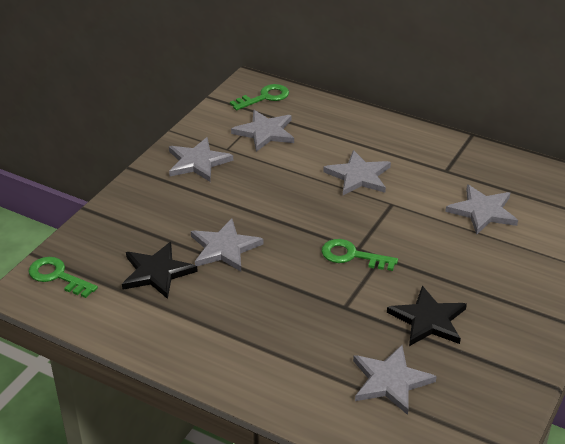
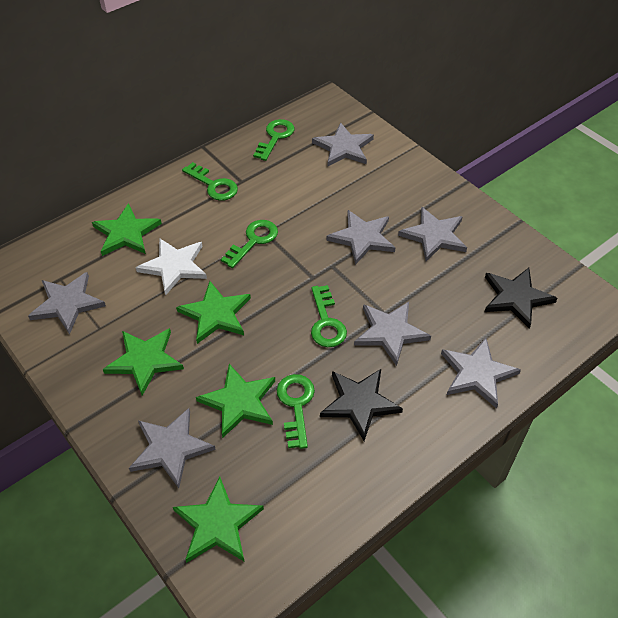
green key: 3 -> 5
green star: 0 -> 5
grey star: 6 -> 7
white star: 0 -> 1

